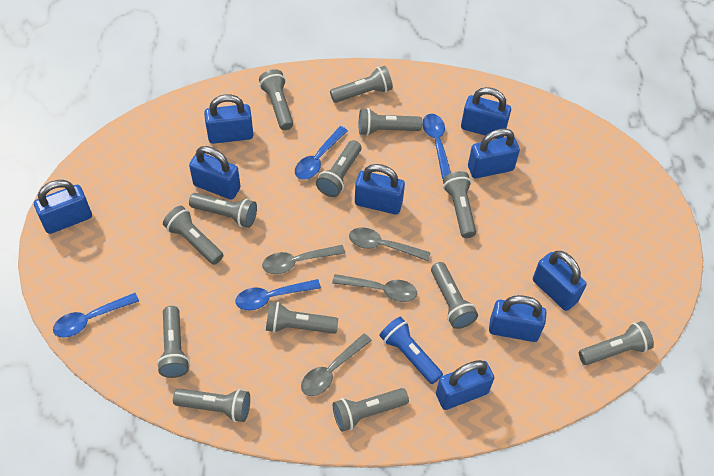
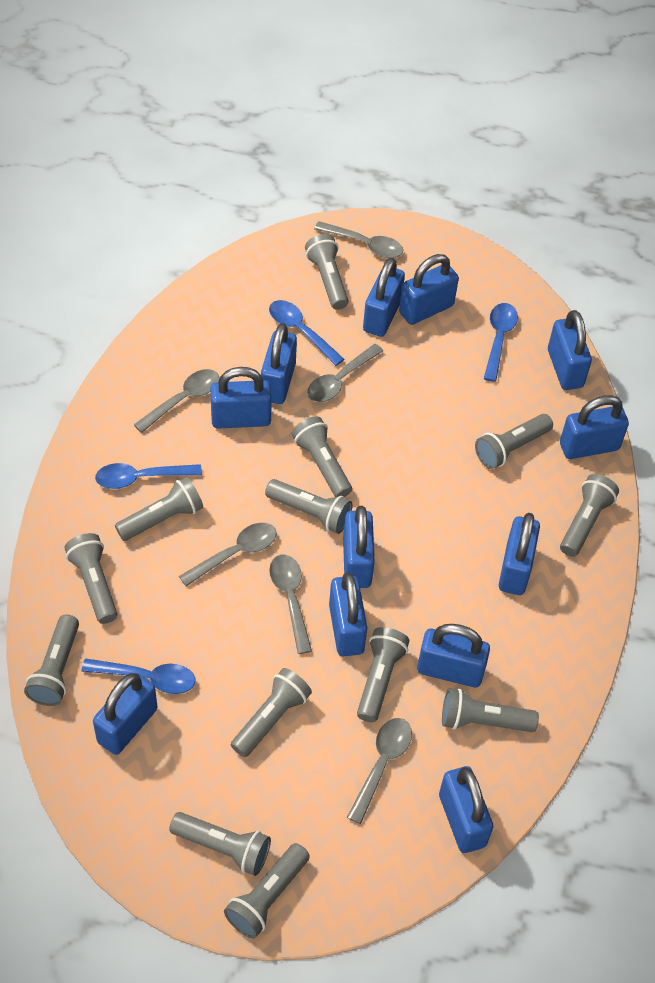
blue flashlight: 1 -> 0
blue padlock: 9 -> 12
grey spoon: 4 -> 6

